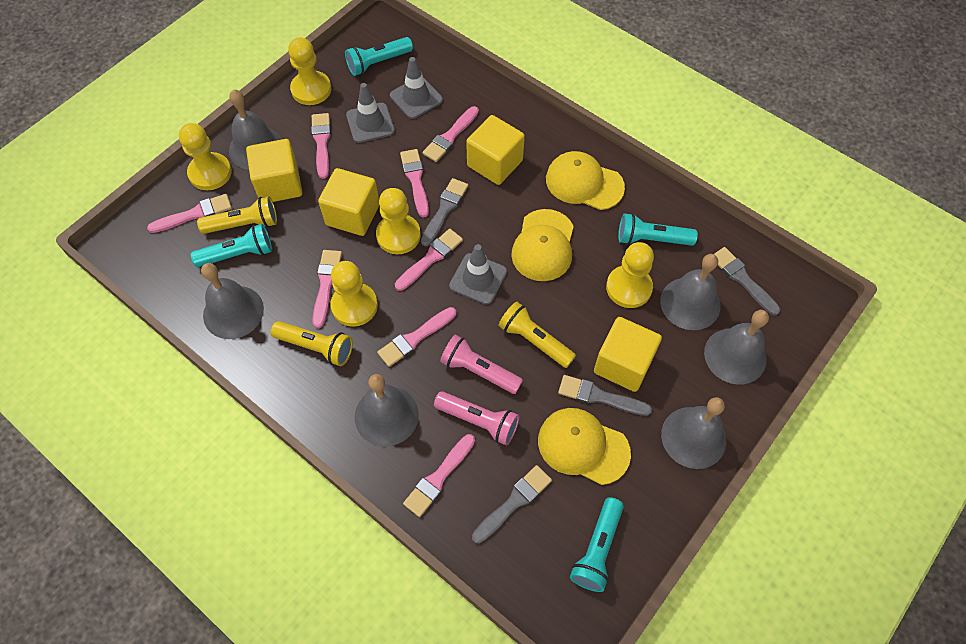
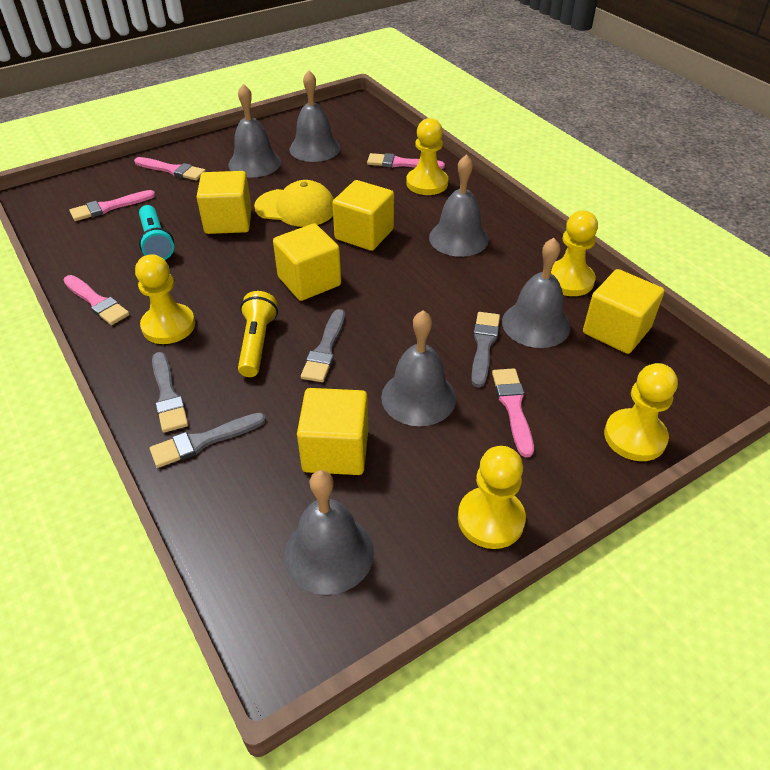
grey traffic cone: 3 -> 0
pink brush: 8 -> 5
pink flashlight: 2 -> 0
turquoise flashlight: 4 -> 1
yellow cap: 3 -> 1
yellow cube: 4 -> 5
yellow flashlight: 3 -> 1

